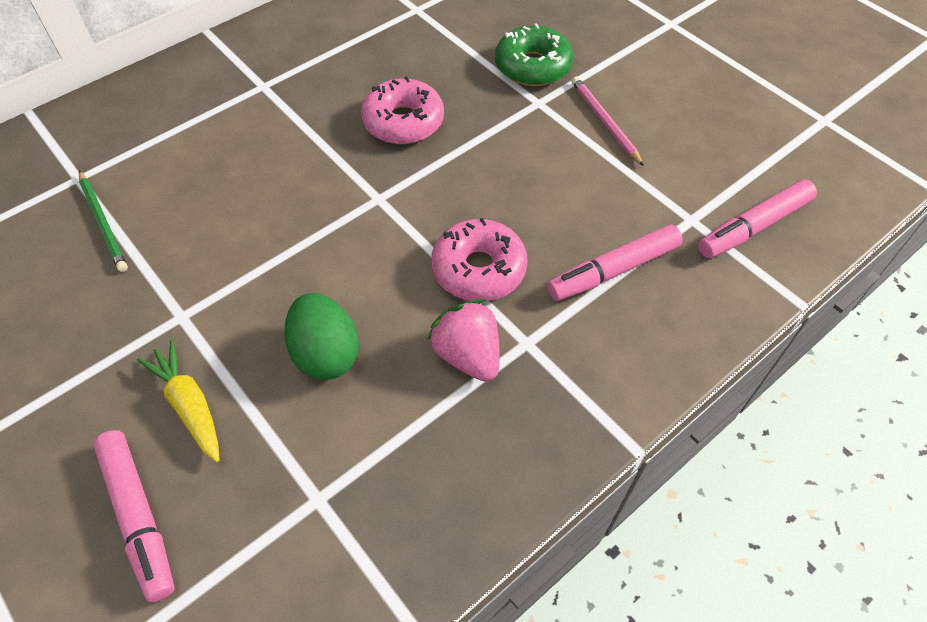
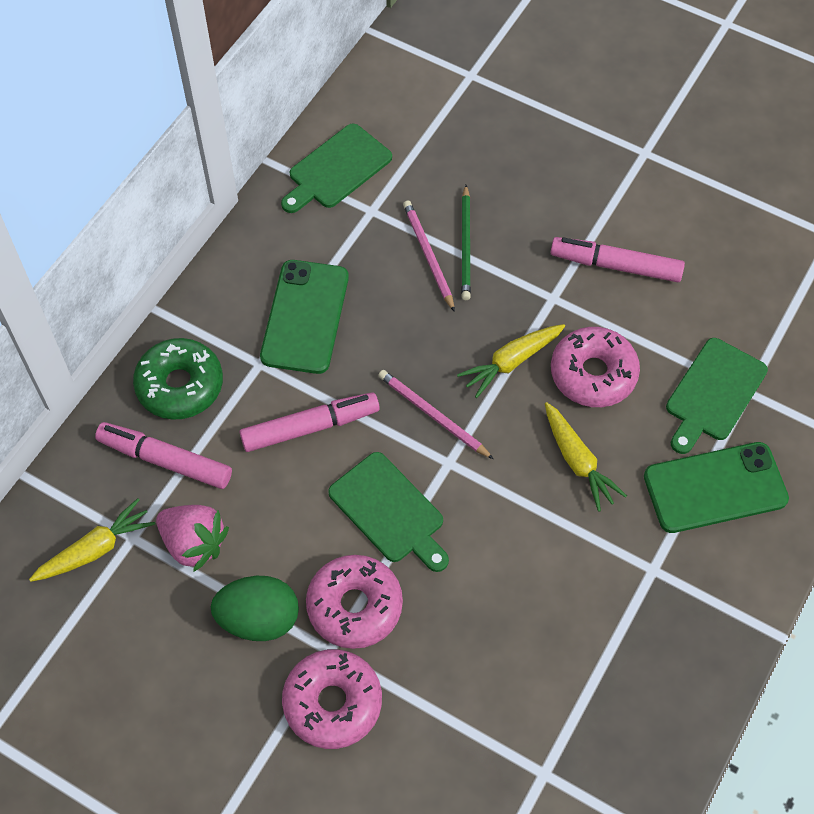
green cutting board: 0 -> 3
green phone: 0 -> 2
pink donut: 2 -> 3
pink pencil: 1 -> 2
yellow carrot: 1 -> 3

